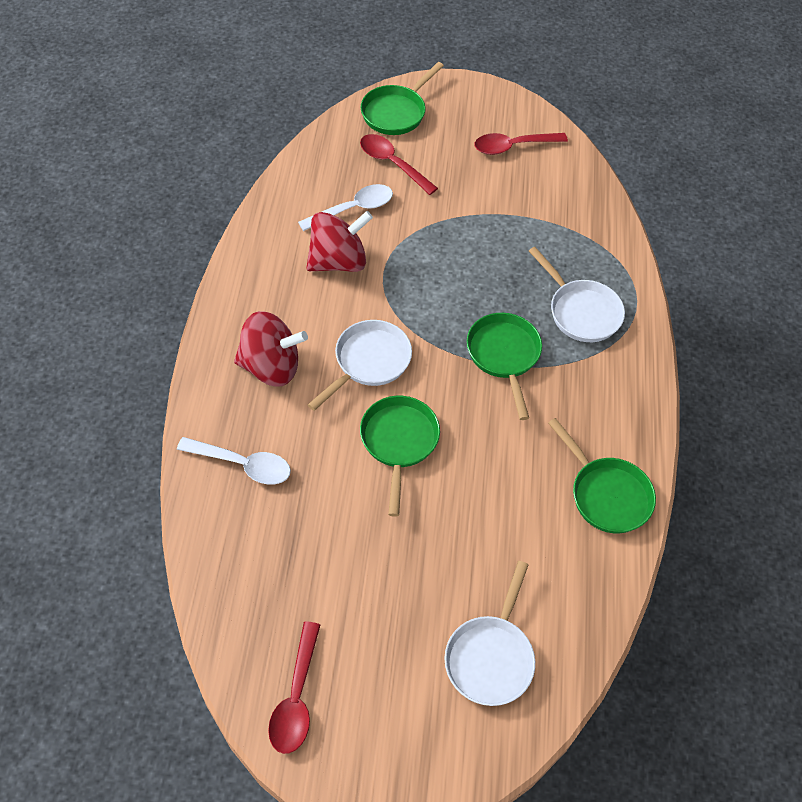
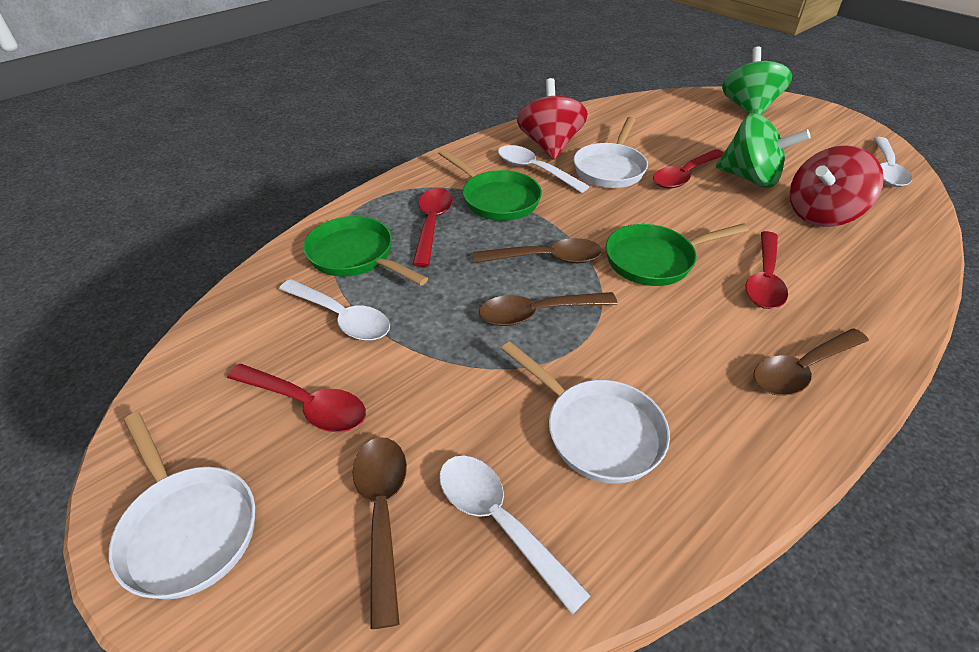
brown spoon: 0 -> 4
green pan: 4 -> 3
green spinning top: 0 -> 2
red spoon: 3 -> 4
white spoon: 2 -> 4

